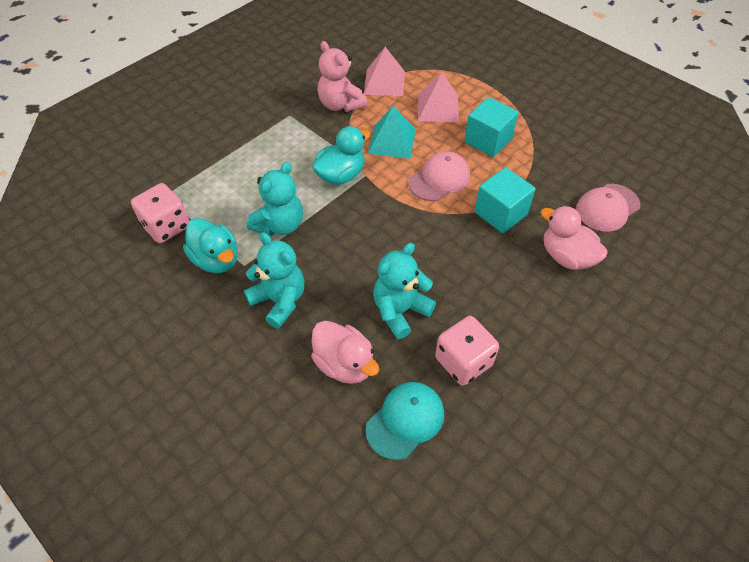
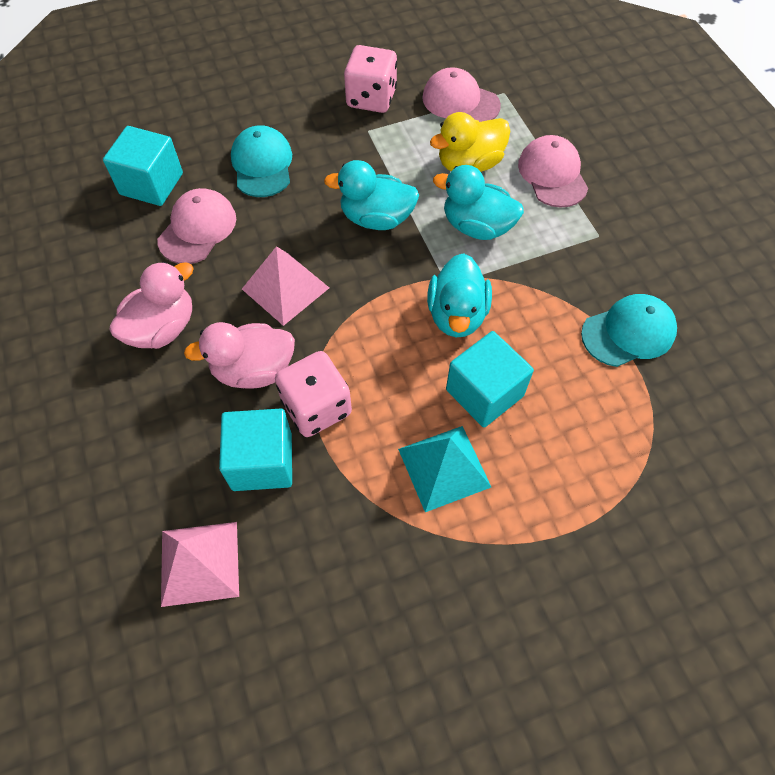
pink cap: 2 -> 3
pink teddy bear: 1 -> 0
turquoise cap: 1 -> 2
turquoise cube: 2 -> 3
turquoise duck: 2 -> 3
turquoise teddy bear: 3 -> 0
yellow duck: 0 -> 1

